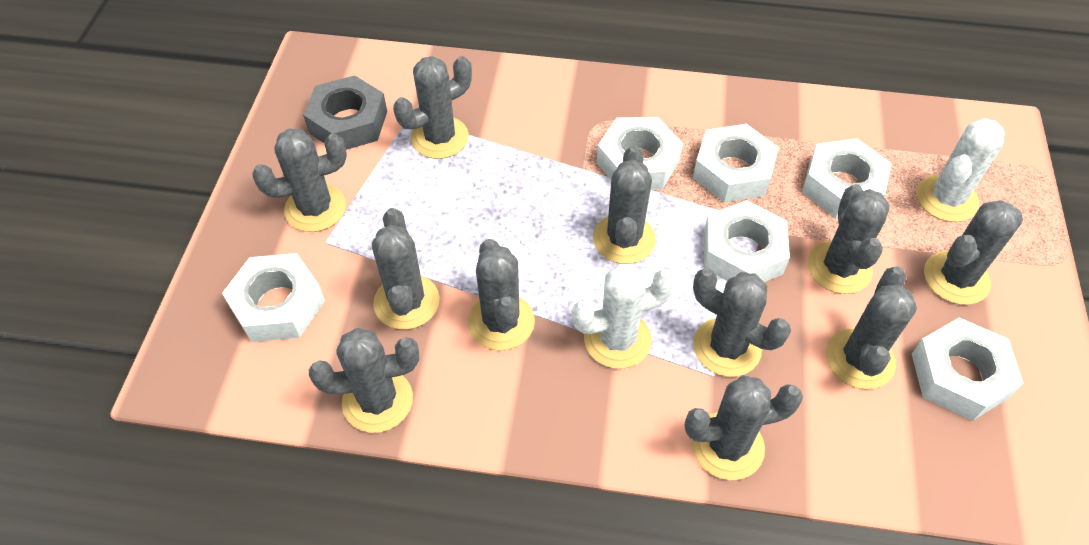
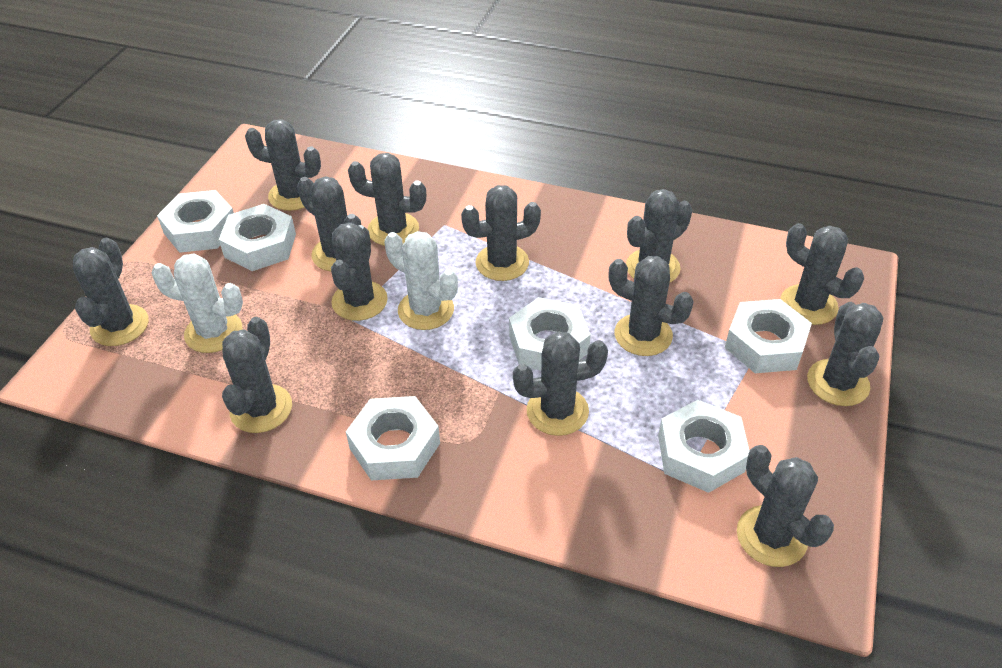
grey cactus: 11 -> 13
grey nut: 1 -> 0

